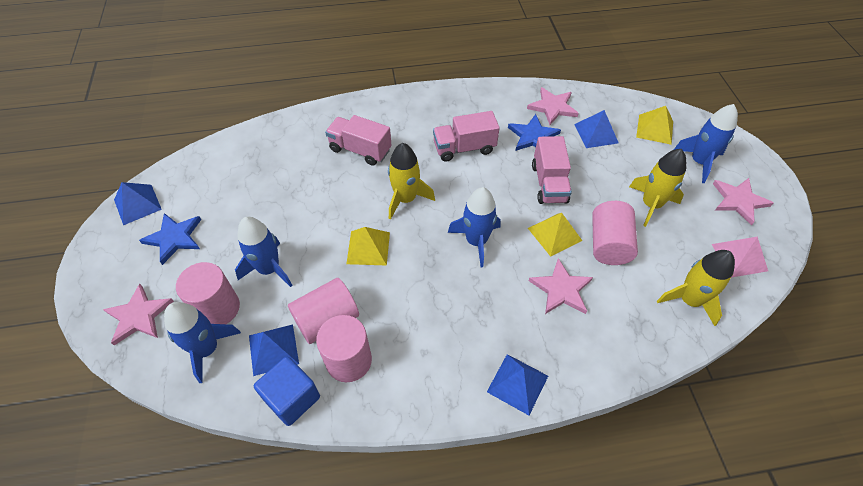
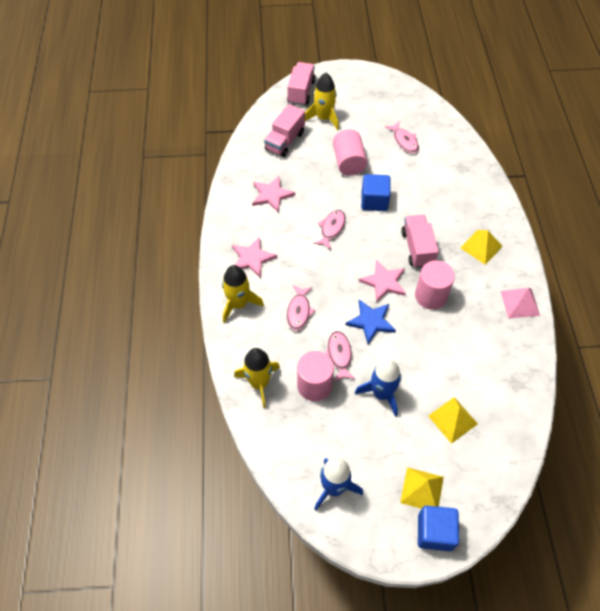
blue cube: 1 -> 2
blue pyramid: 4 -> 0
blue rocket: 4 -> 2
blue star: 2 -> 1
pink cylinder: 4 -> 3
pink fish: 0 -> 4
pink star: 4 -> 3

